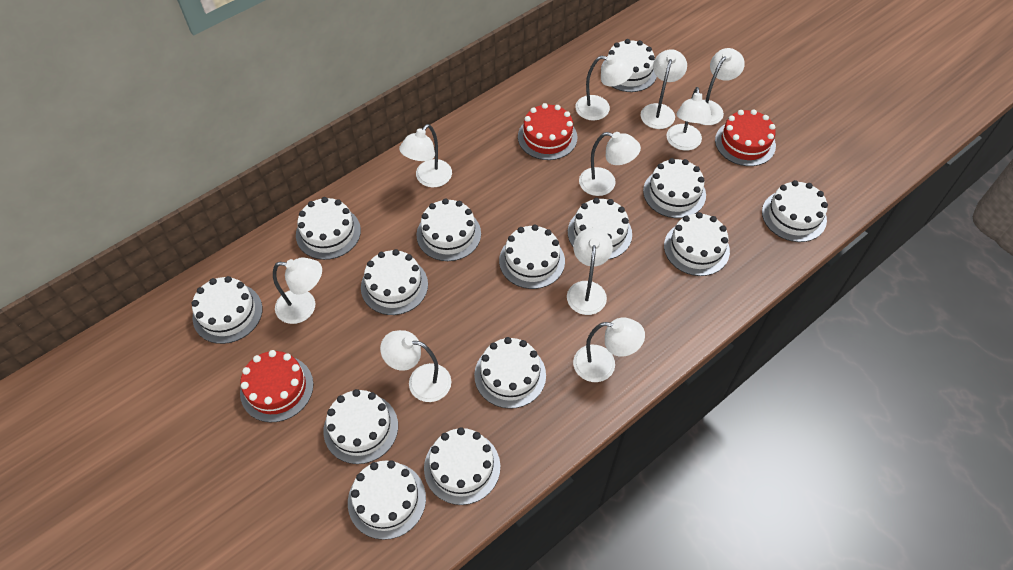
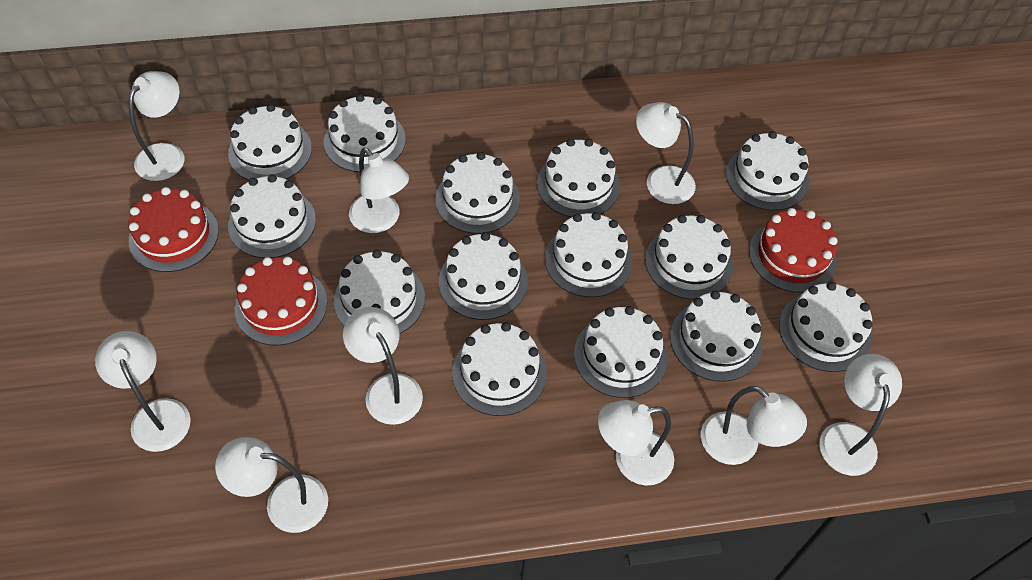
white lamp: 10 -> 9

